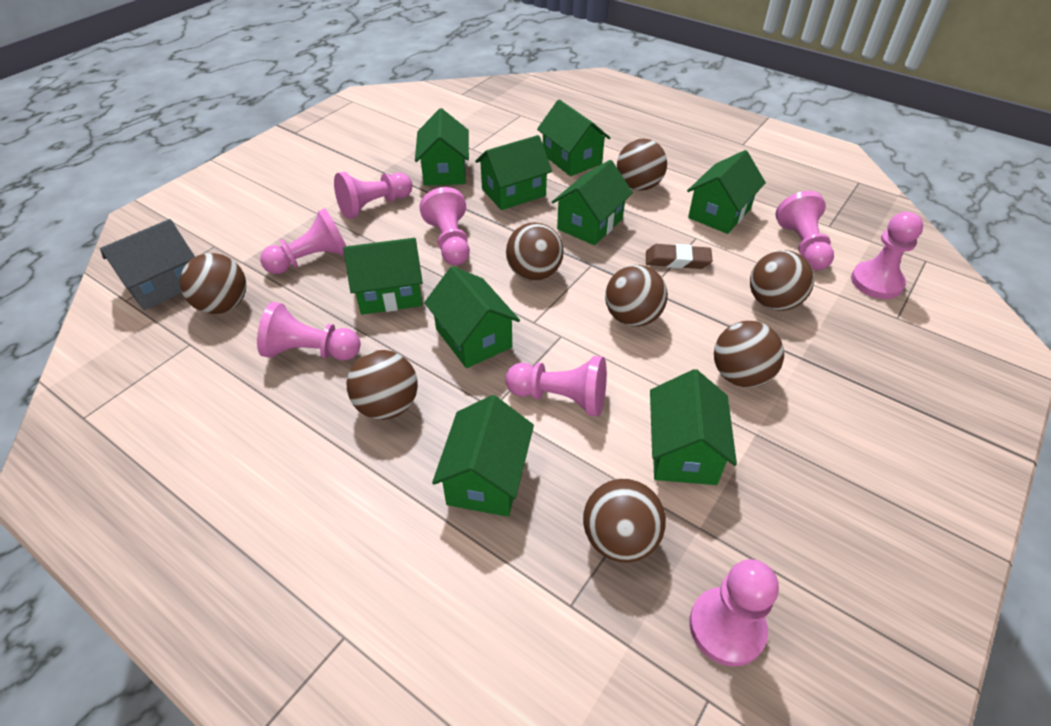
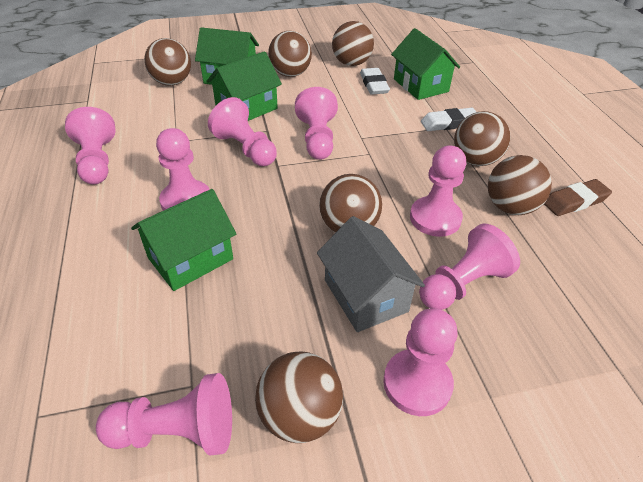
brown ball: 8 -> 7
green house: 9 -> 4
white eraser: 0 -> 2

